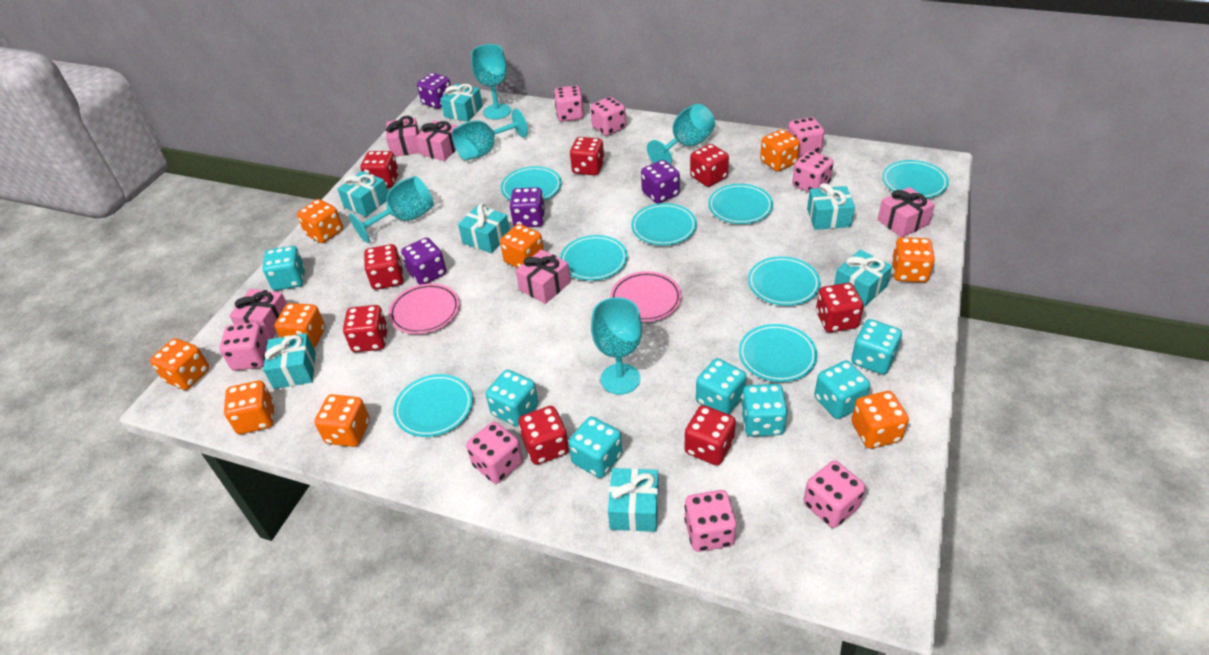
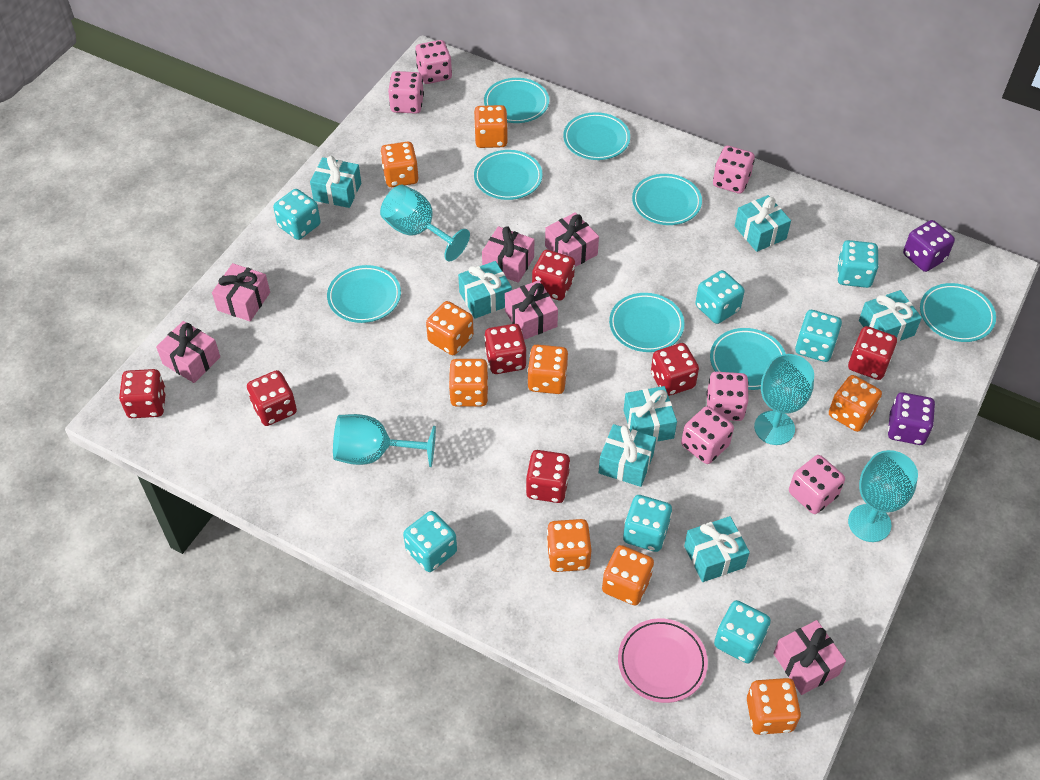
pink dice: 8 -> 6
pink gift: 5 -> 6
pink plate: 2 -> 1
purple dice: 4 -> 2
red dice: 8 -> 7
turquoise goblet: 5 -> 4

